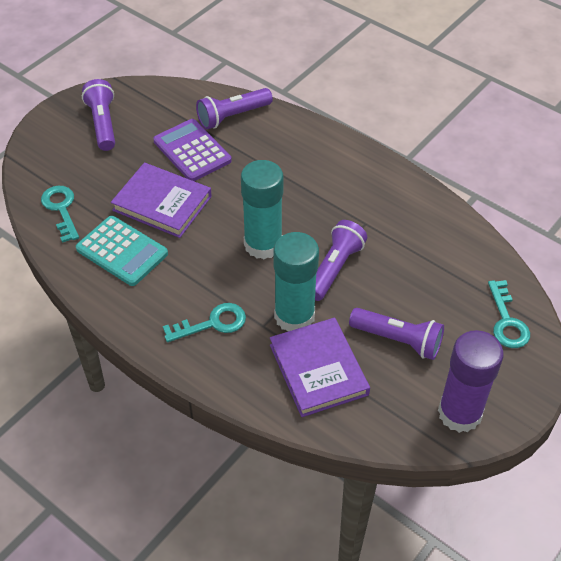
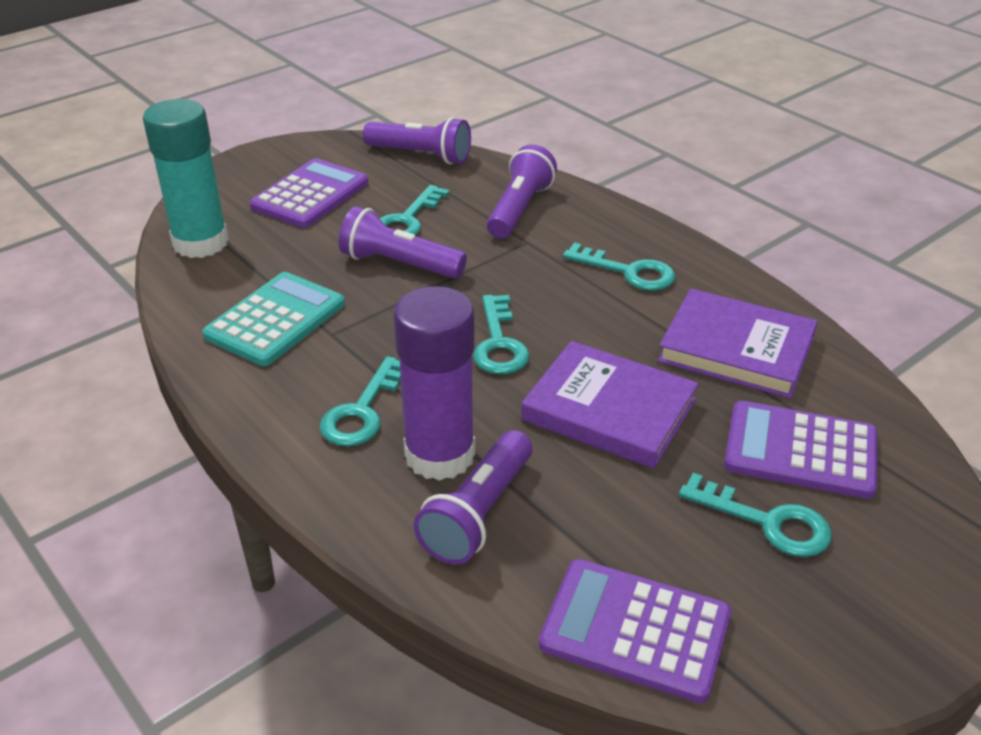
purple calculator: 1 -> 3
turquoise glue stick: 2 -> 1
turquoise key: 3 -> 5

